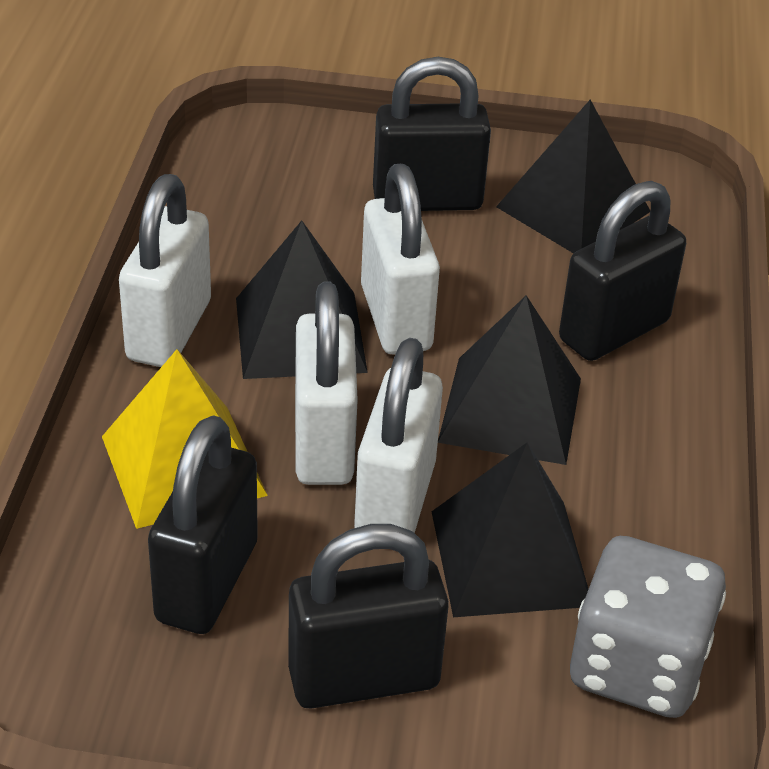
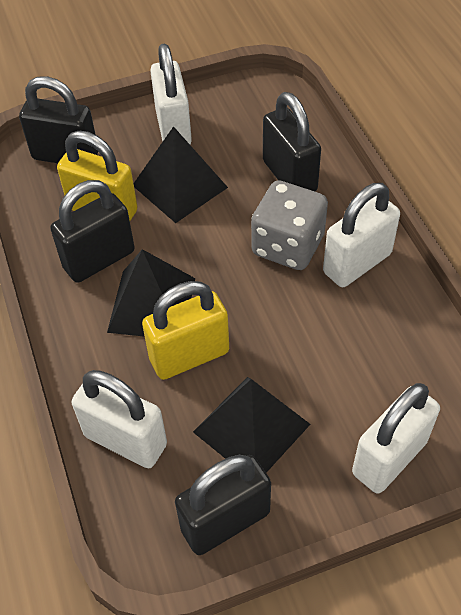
black pyramid: 4 -> 3
yellow padlock: 0 -> 2
yellow pyramid: 1 -> 0

